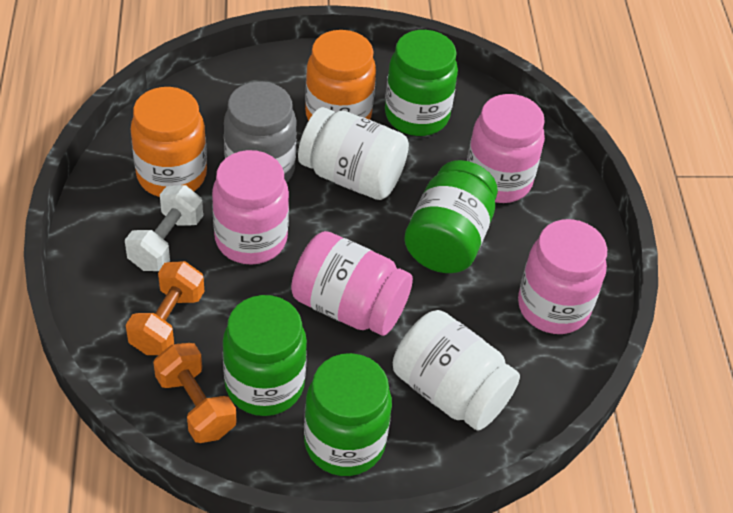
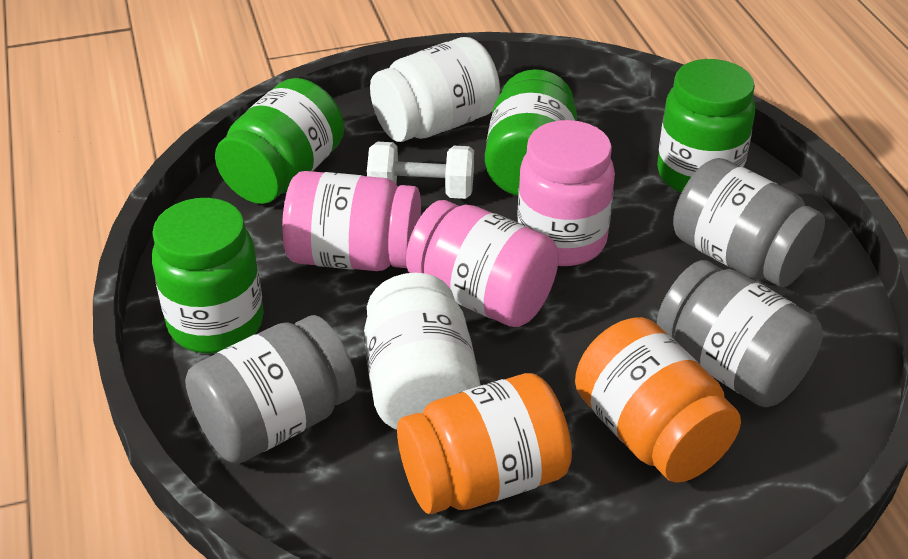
grey jar: 1 -> 3
orange dumbbell: 2 -> 0
pink jar: 4 -> 3

